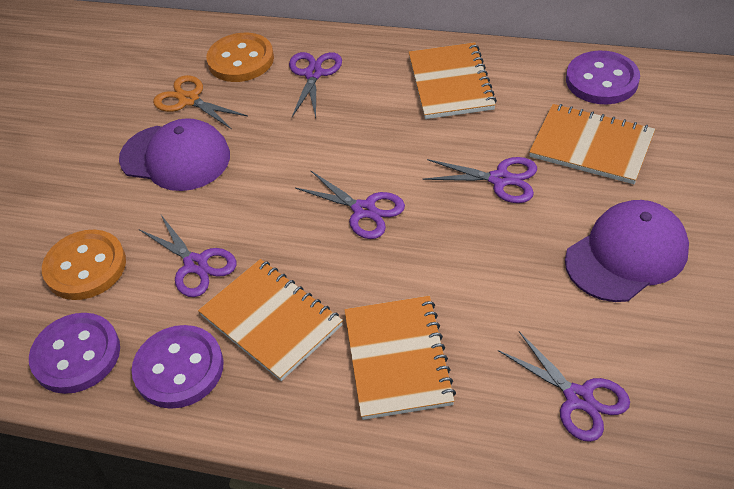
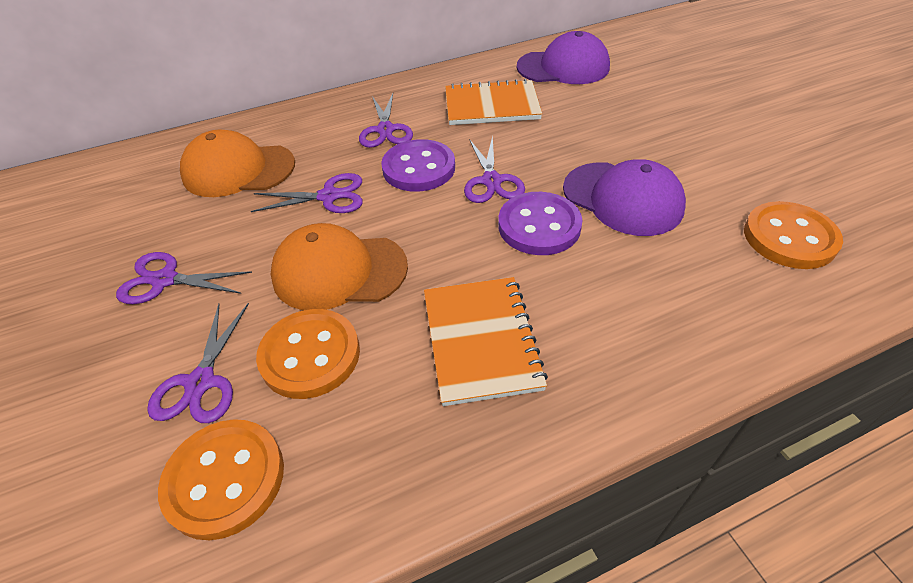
orange button: 2 -> 3
orange cap: 0 -> 2
orange notebook: 4 -> 2
orange scissors: 1 -> 0
purple button: 3 -> 2

